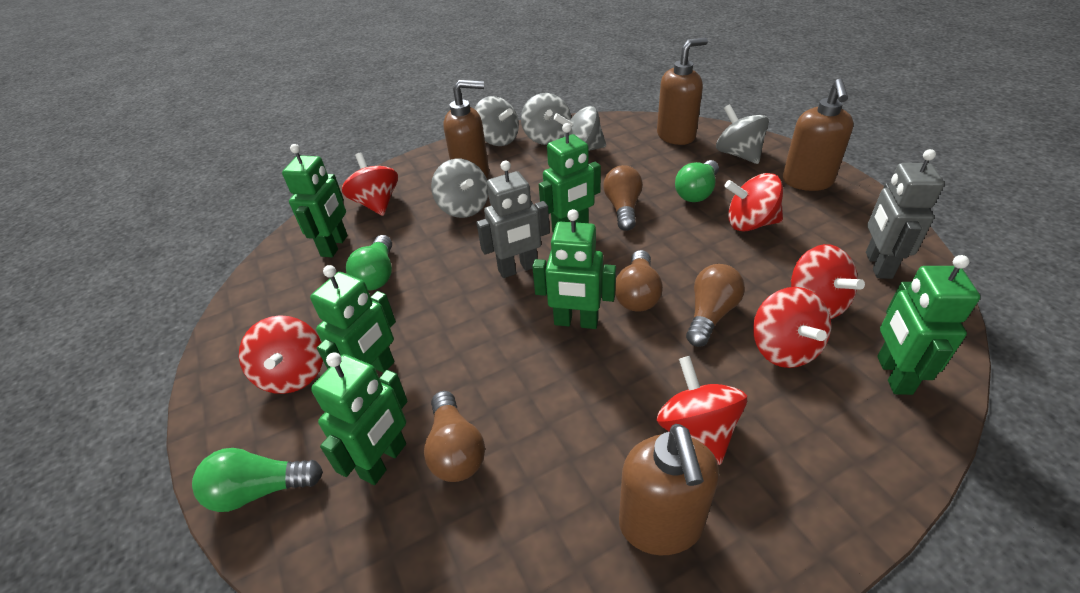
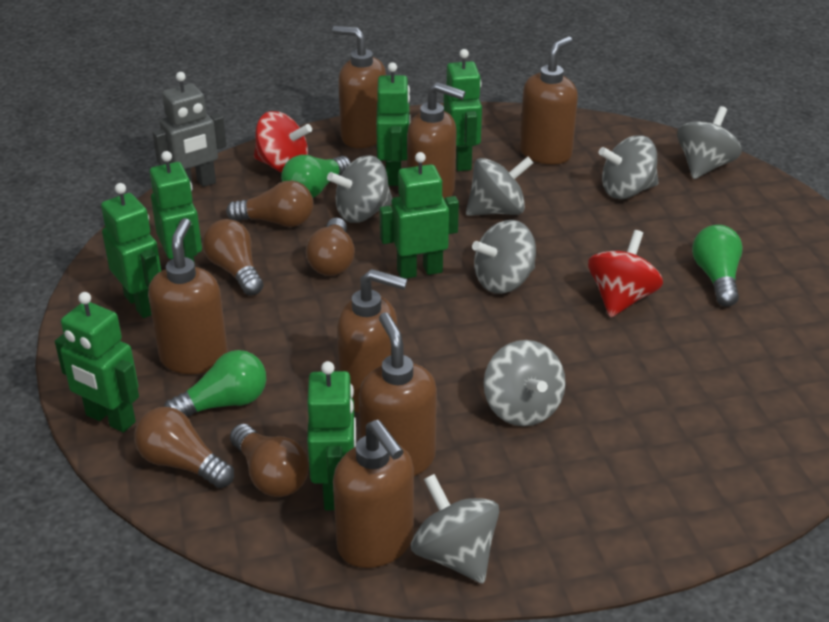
brown light bulb: 4 -> 5
brown soap dispenser: 4 -> 7
green robot: 6 -> 7
grey robot: 2 -> 1
grey spinning top: 5 -> 7
red spinning top: 6 -> 2

